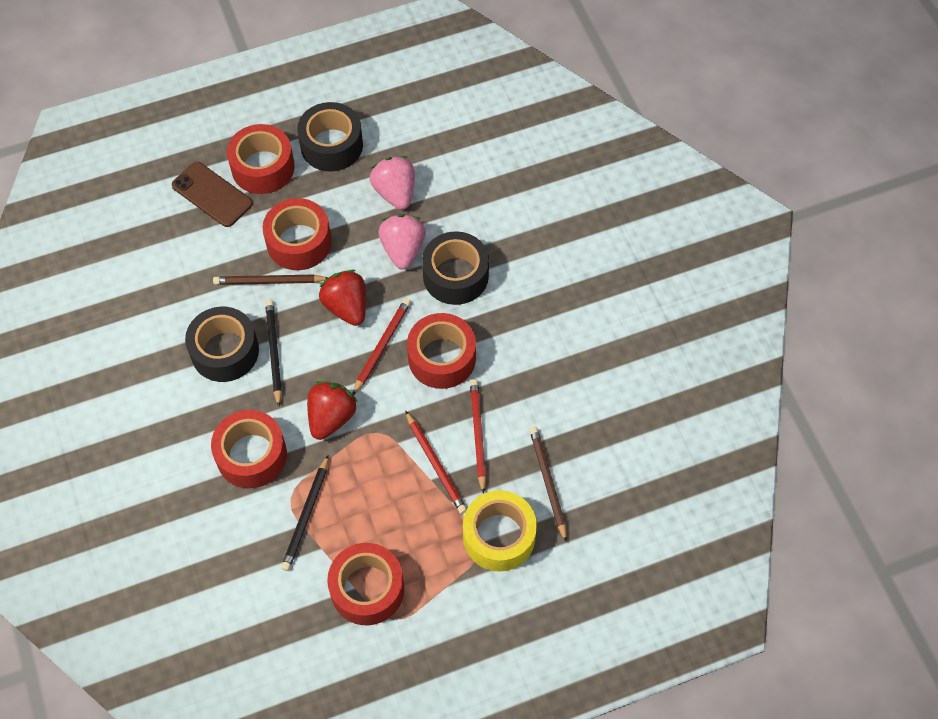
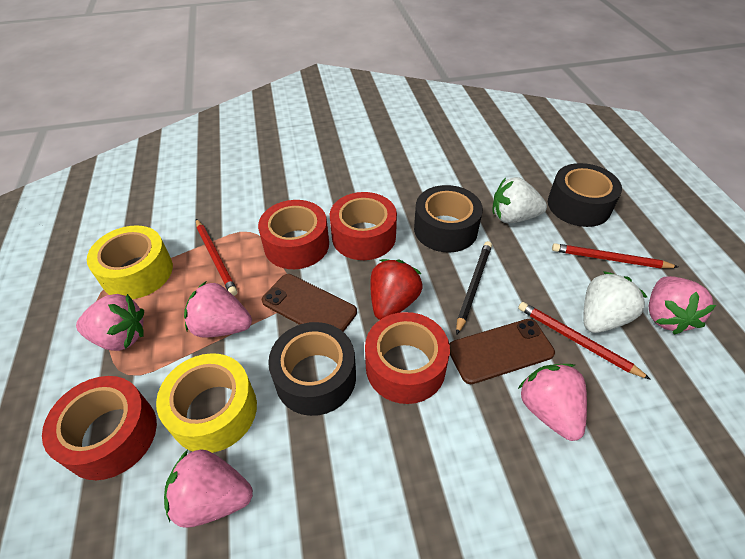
black pencil: 2 -> 1
brown pencil: 2 -> 0
brown phone: 1 -> 2
pink strawberry: 2 -> 5
red strawberry: 2 -> 1
red tape: 5 -> 4
white strawberry: 0 -> 2
yellow tape: 1 -> 2

